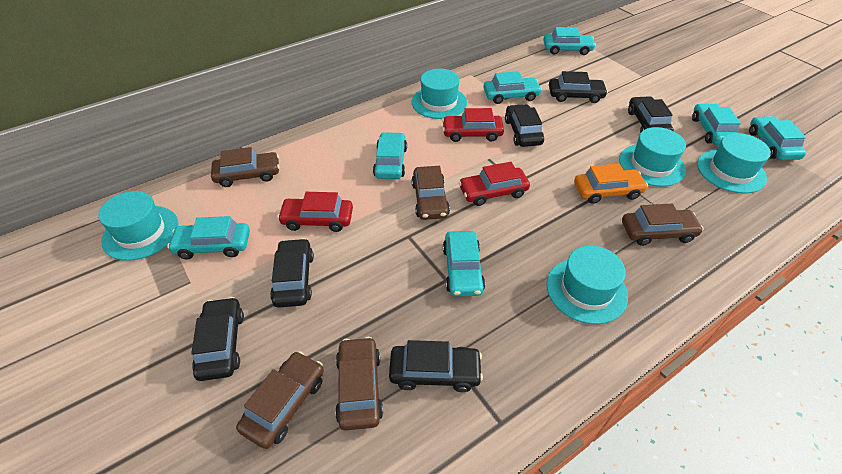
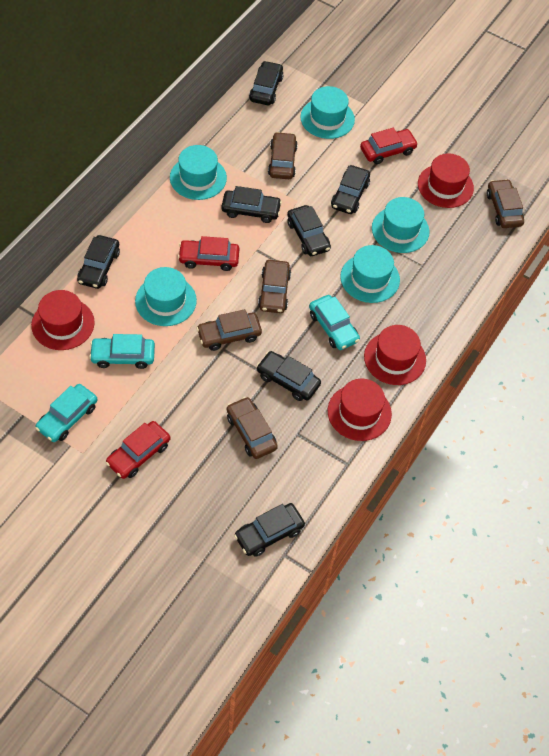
black car: 6 -> 7
orange car: 1 -> 0
red hat: 0 -> 4
turquoise car: 7 -> 3

